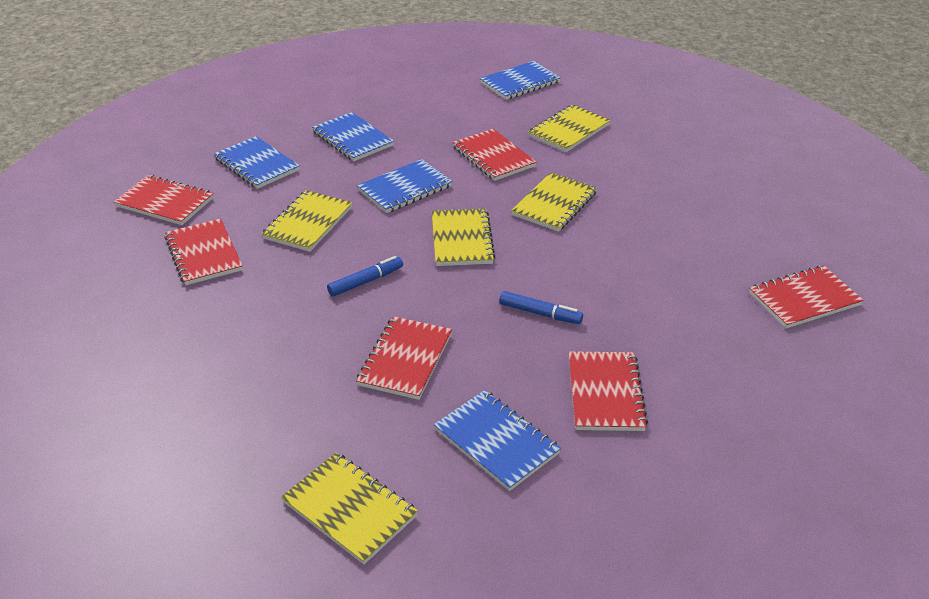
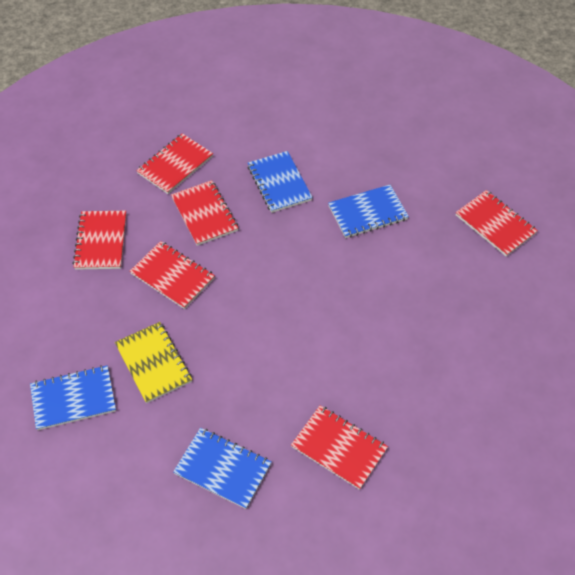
blue marker: 2 -> 0
blue notebook: 5 -> 4
yellow notebook: 5 -> 1

